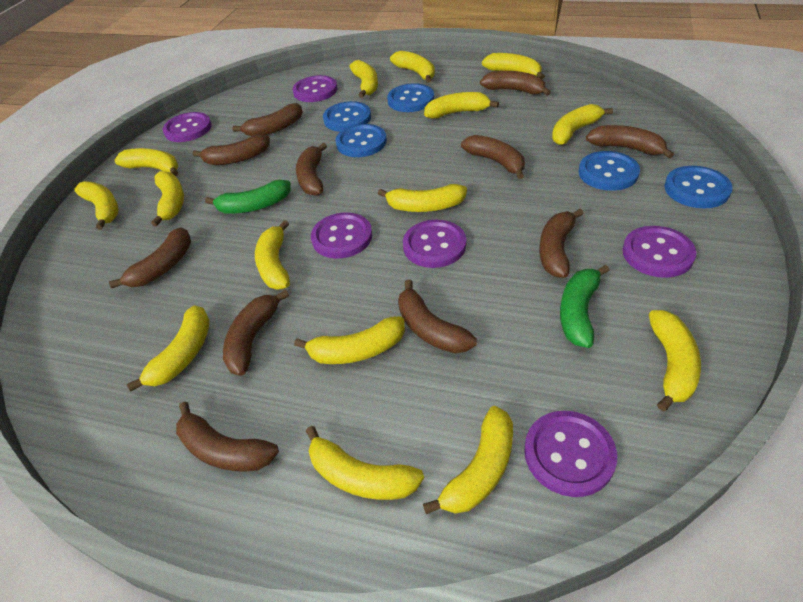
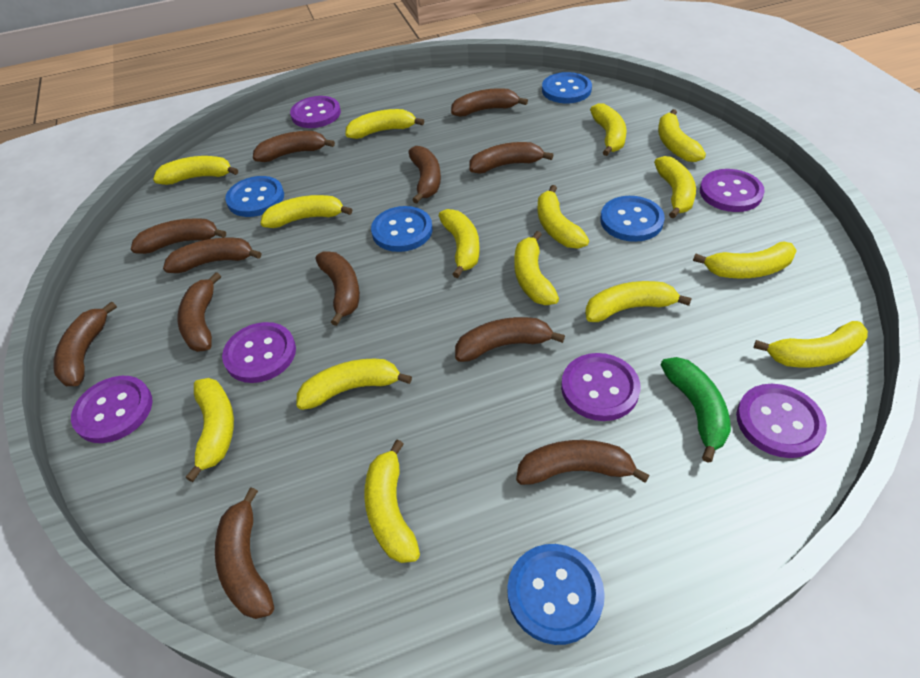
brown banana: 11 -> 12
green banana: 2 -> 1

